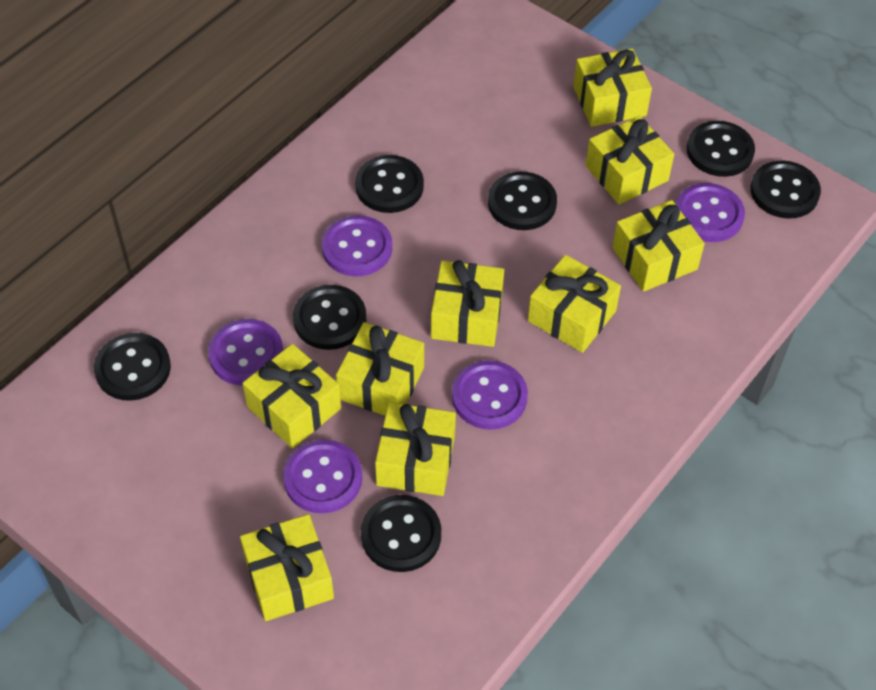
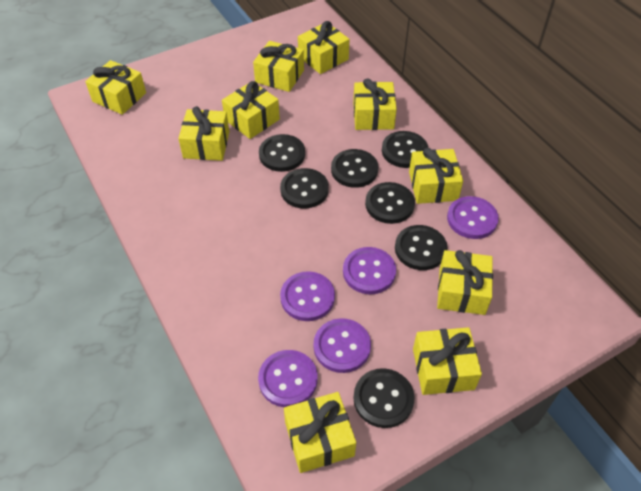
yellow gift: 9 -> 10

